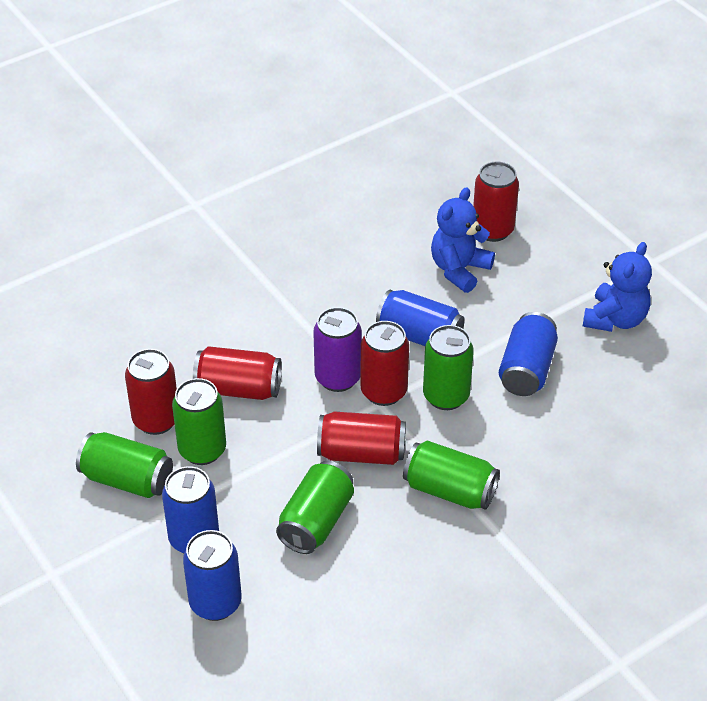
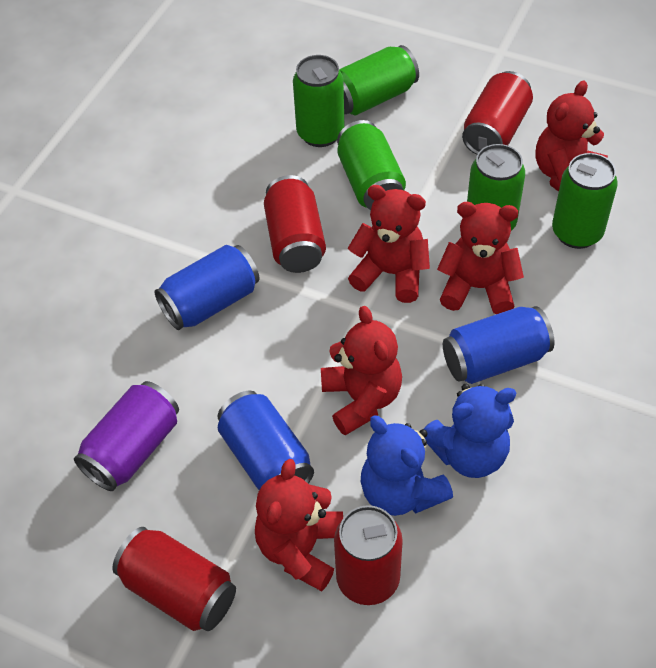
blue can: 4 -> 3
red can: 5 -> 4
red teddy bear: 0 -> 5

